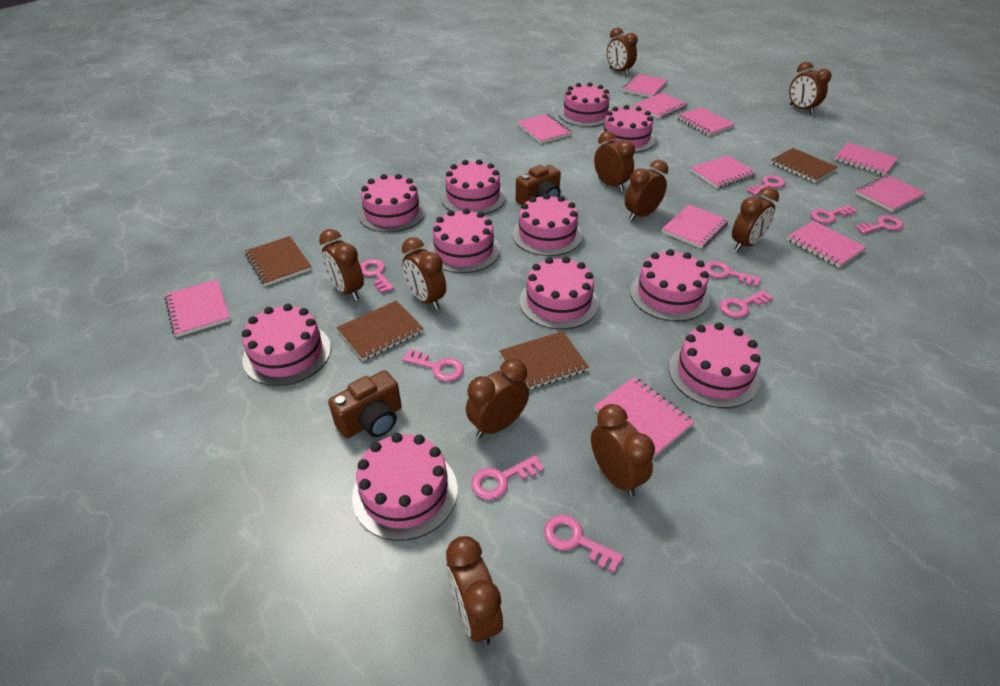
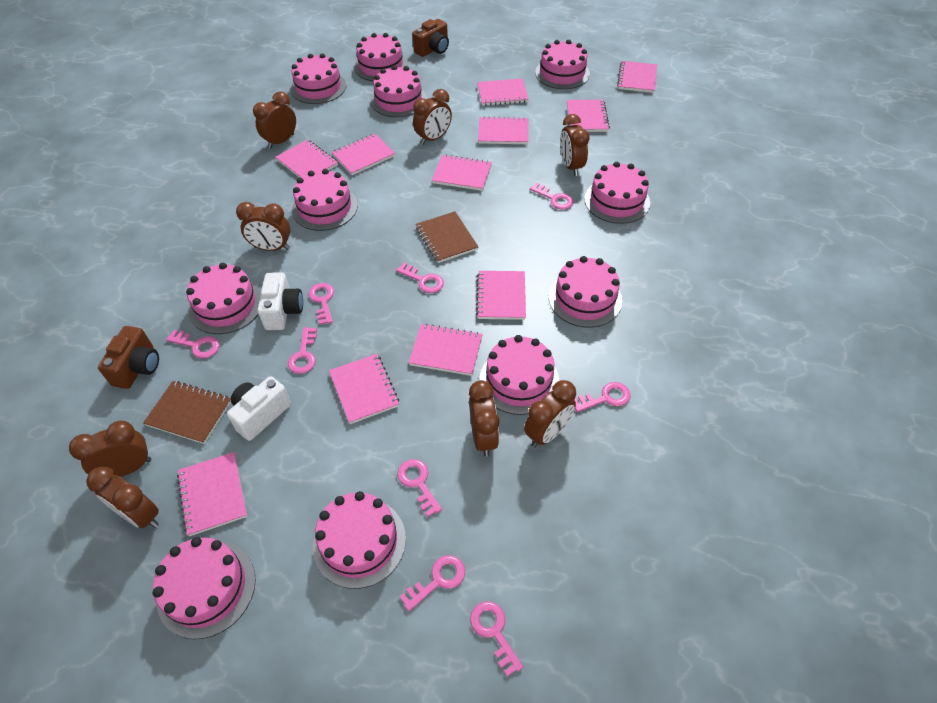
brown clock: 10 -> 8
brown notebook: 4 -> 2
white camera: 0 -> 2

